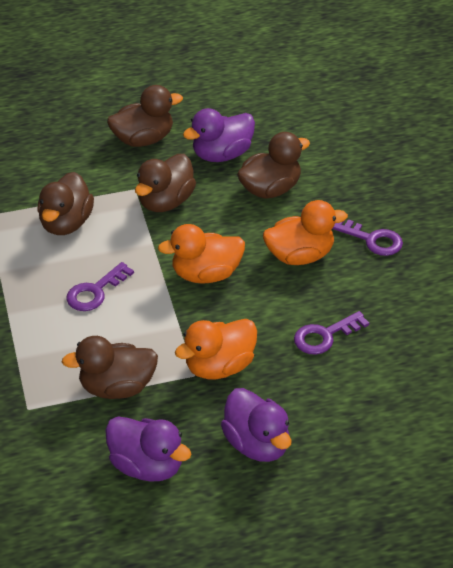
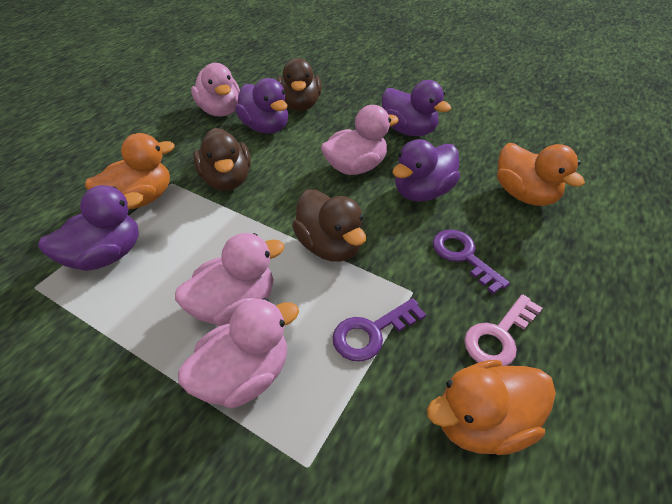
brown duck: 5 -> 3
pink duck: 0 -> 4
pink key: 0 -> 1
purple duck: 3 -> 4
purple key: 3 -> 2

